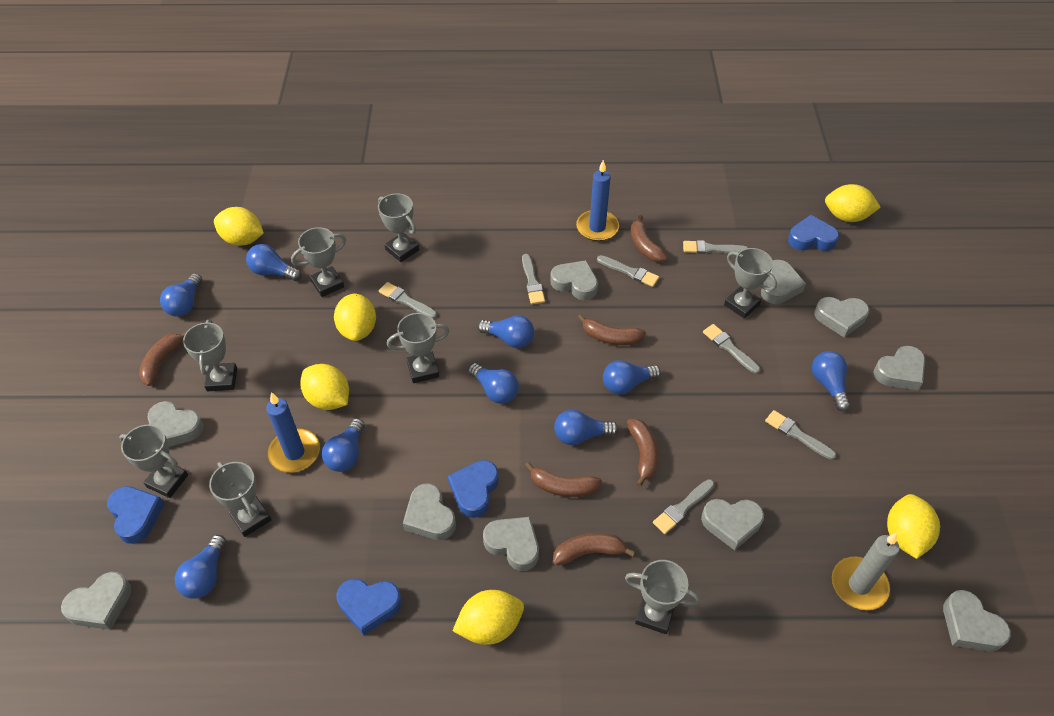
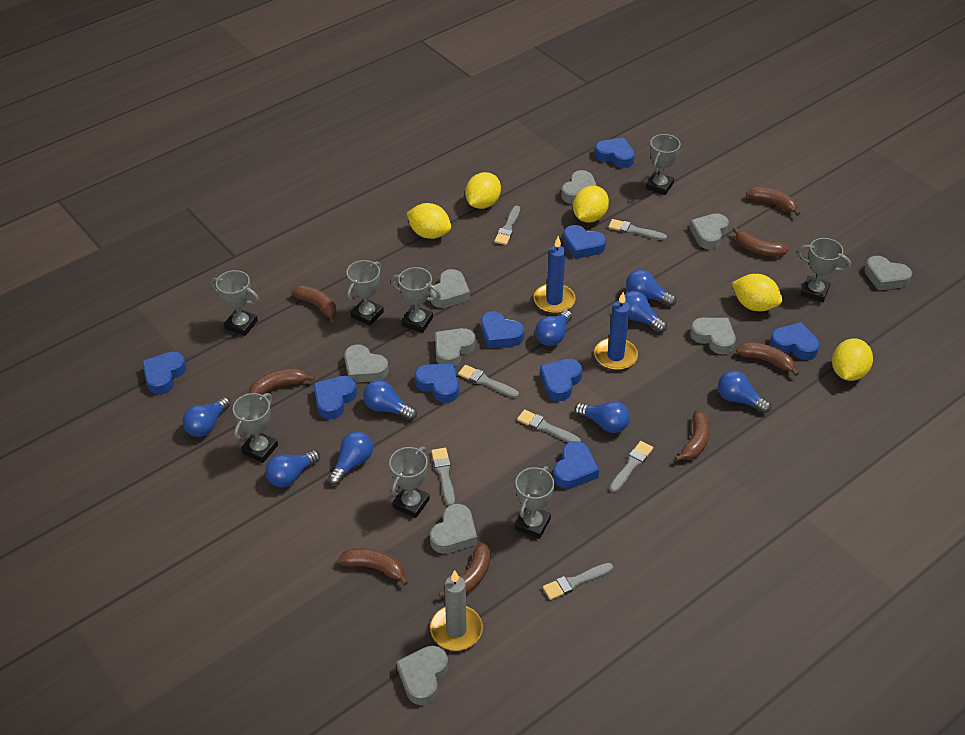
blue heart: 4 -> 9
brown banana: 6 -> 8
grey heart: 10 -> 9
yellow lemon: 6 -> 5

